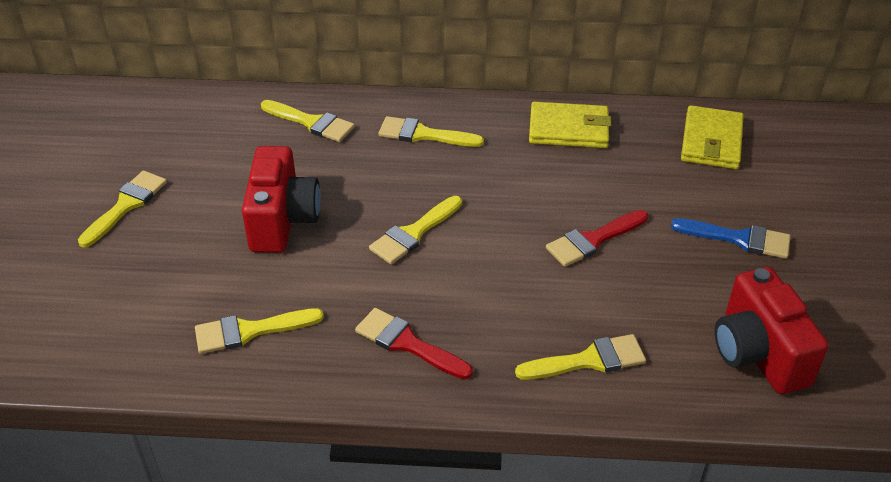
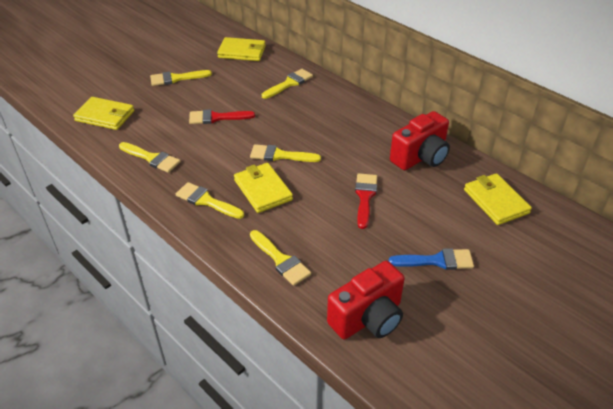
yellow wallet: 2 -> 4

